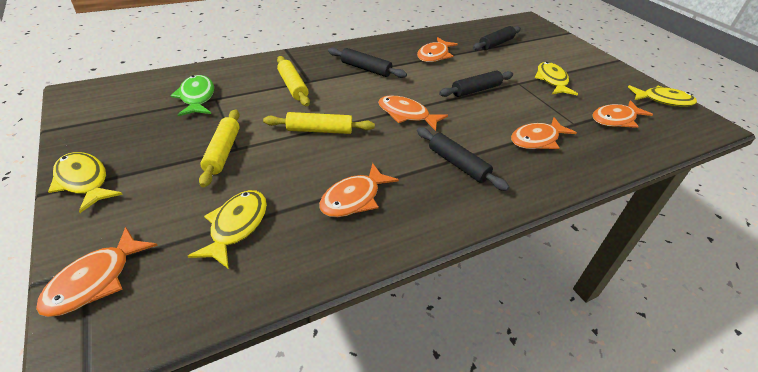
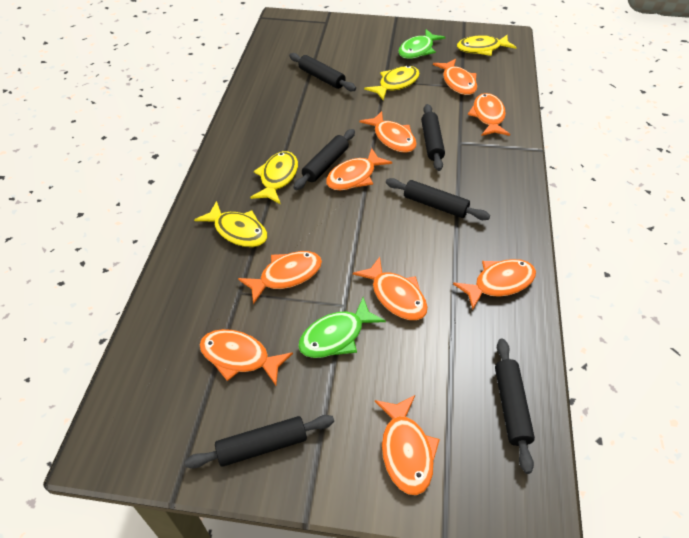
black rolling pin: 4 -> 6
green fish: 1 -> 2
orange fish: 6 -> 9
yellow rolling pin: 3 -> 0

